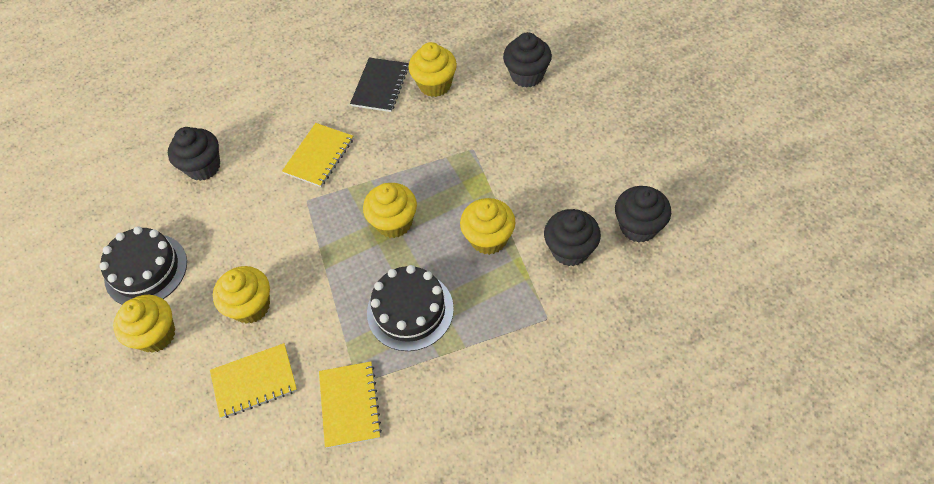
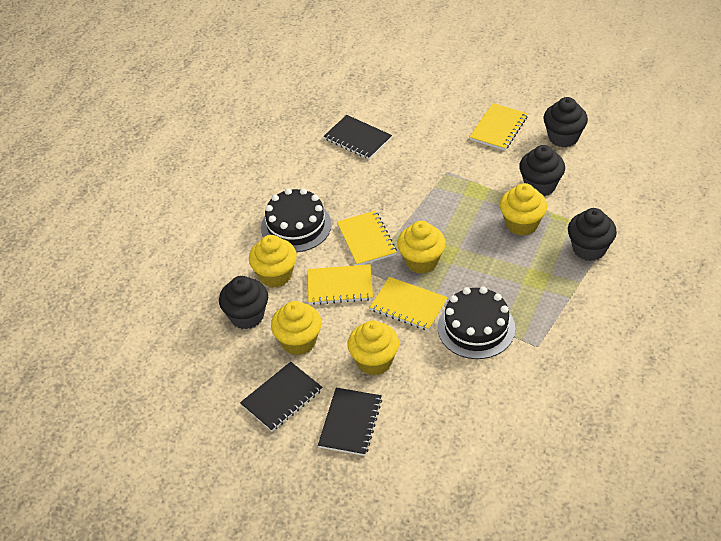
black notebook: 1 -> 3
yellow notebook: 3 -> 4

